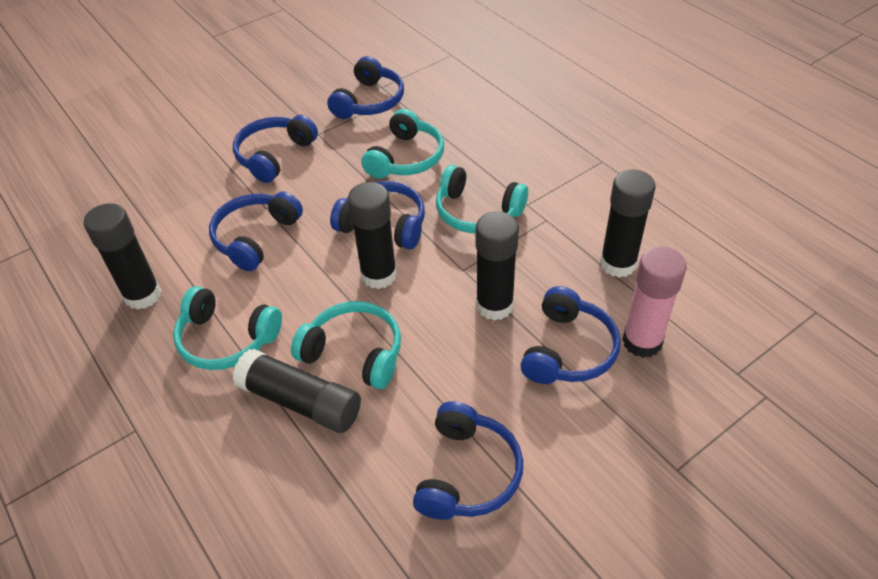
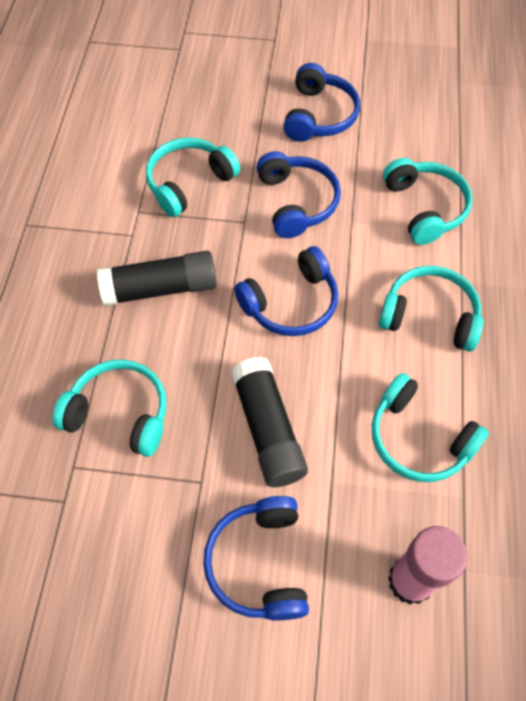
black glue stick: 5 -> 2
blue headphones: 6 -> 4
turquoise headphones: 4 -> 5

